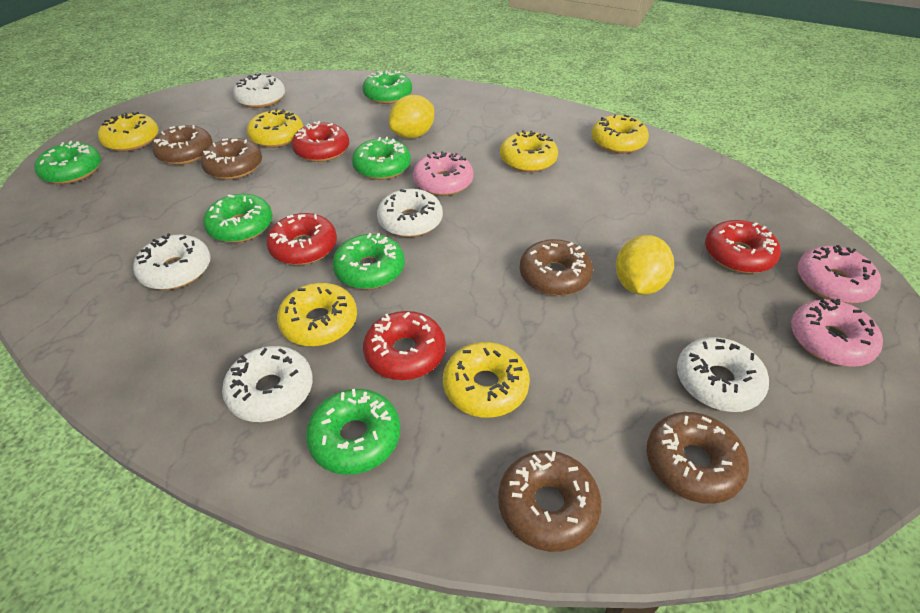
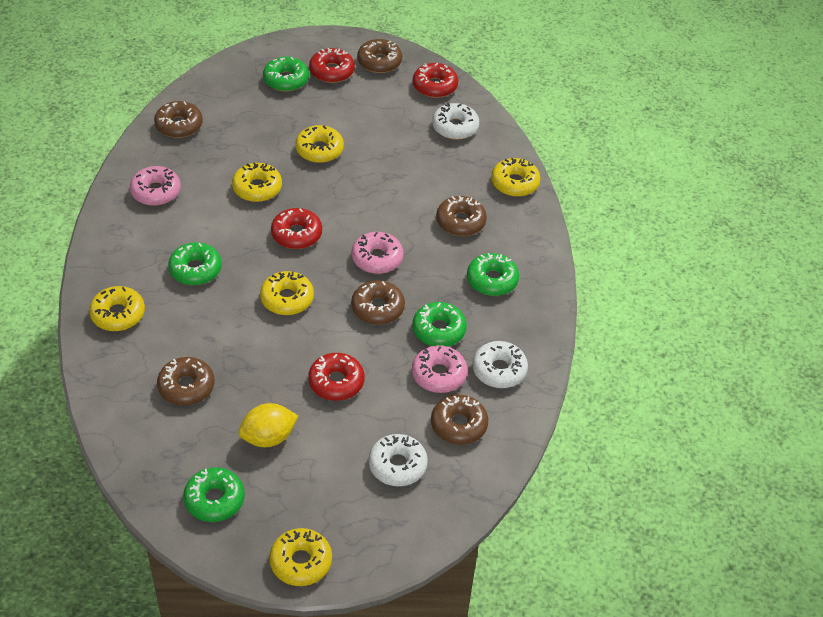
brown donut: 5 -> 6
green donut: 6 -> 5
white donut: 5 -> 3
yellow lemon: 2 -> 1

